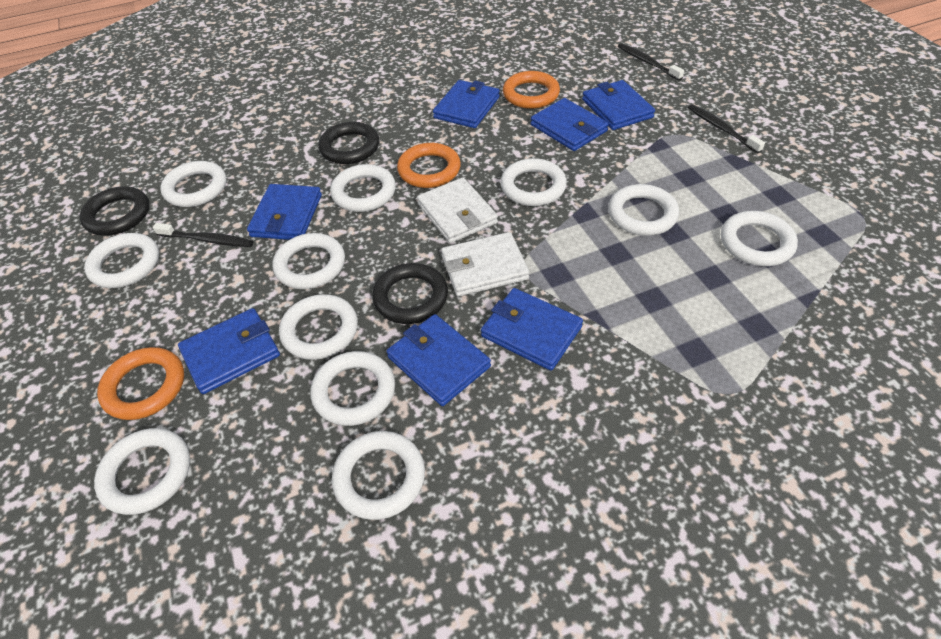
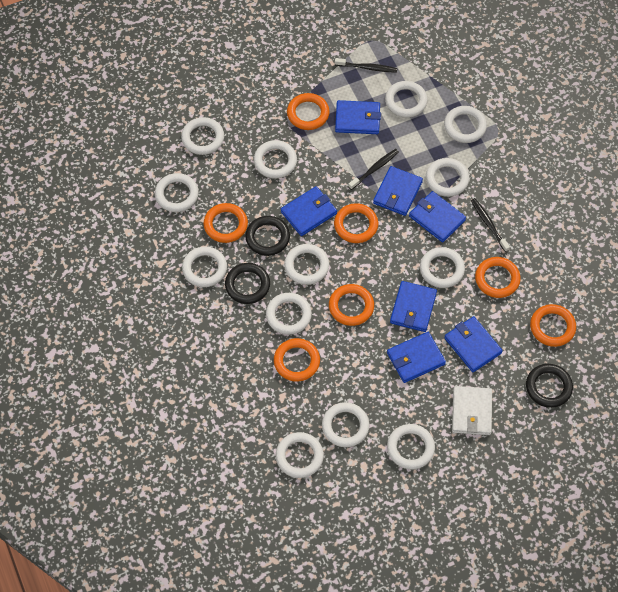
orange ring: 3 -> 7
white ring: 11 -> 13
white wallet: 2 -> 1

